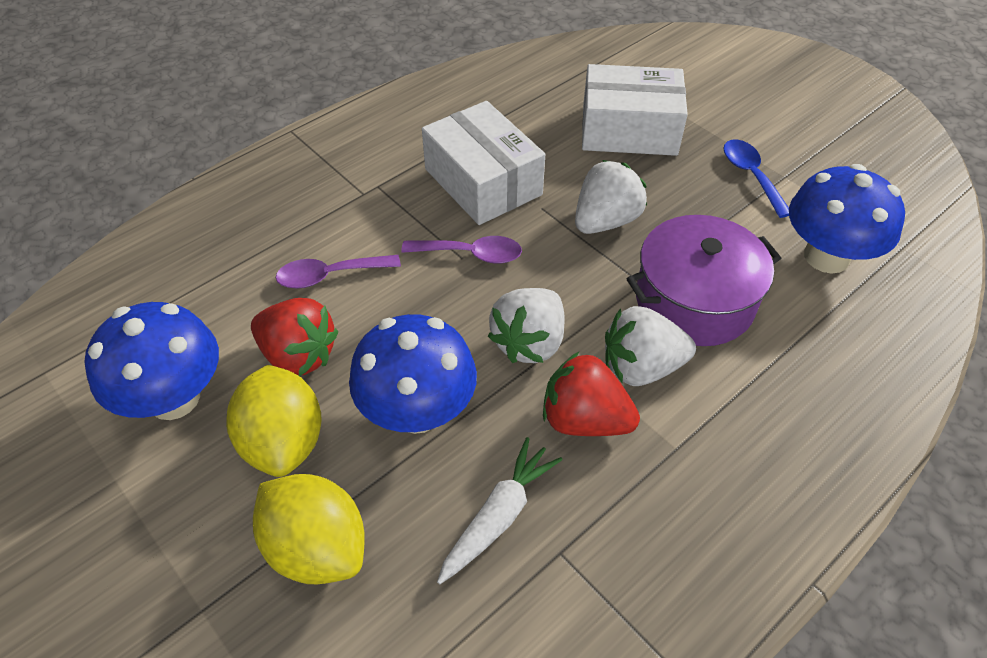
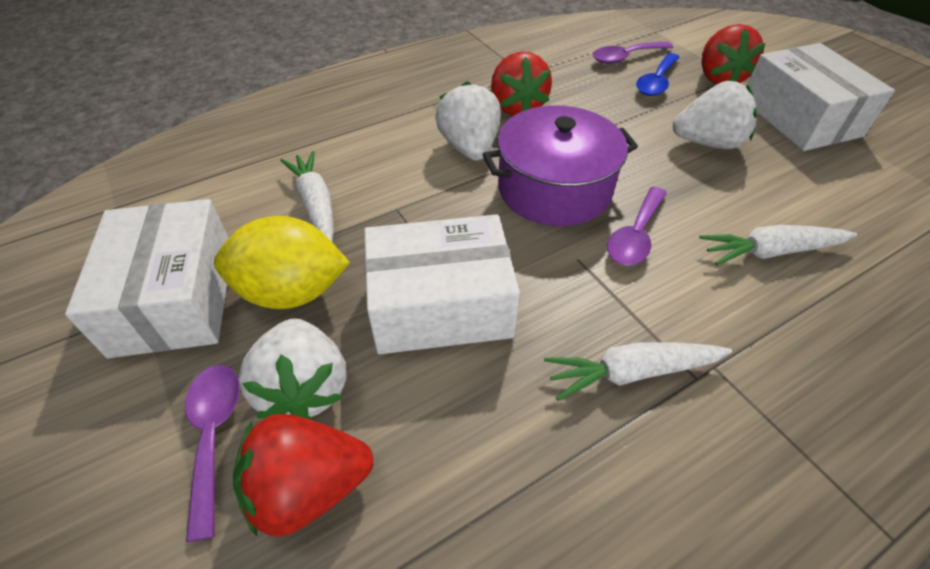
blue mushroom: 3 -> 0
purple spoon: 2 -> 3
red strawberry: 2 -> 3
white box: 2 -> 3
white carrot: 1 -> 3
yellow lemon: 2 -> 1

